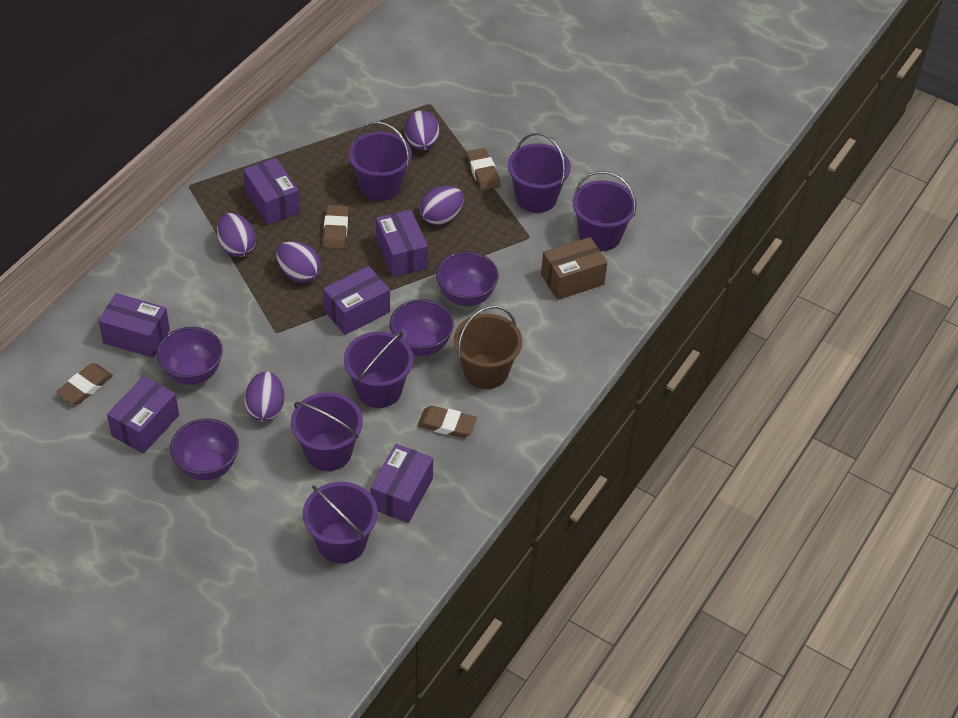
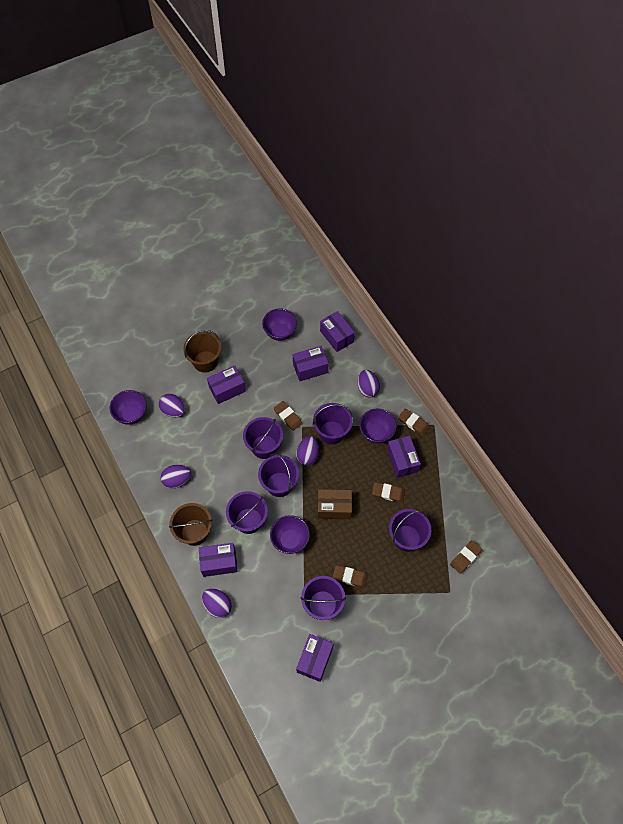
brown bucket: 1 -> 2
brown eraser: 4 -> 5

